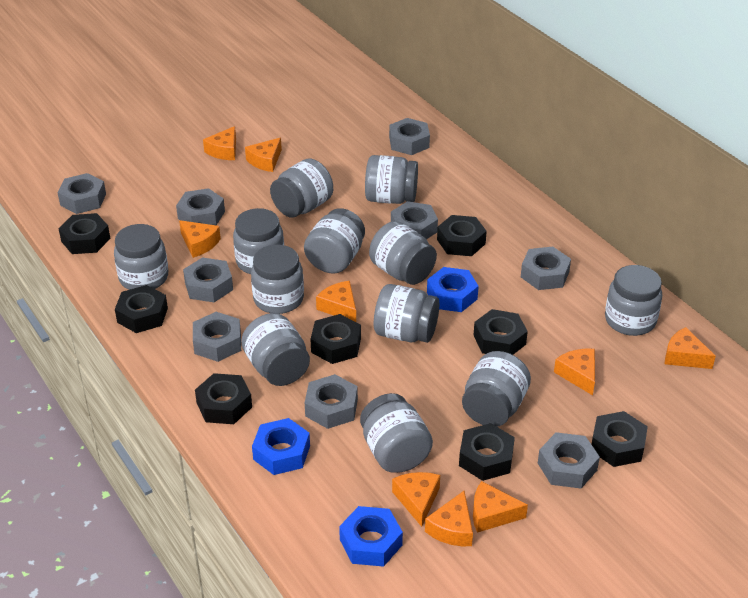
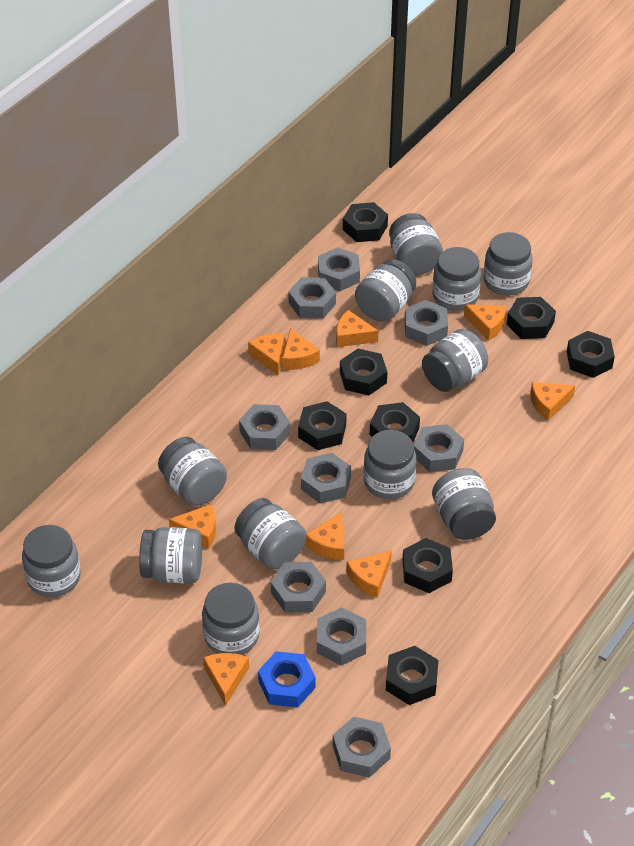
blue nut: 3 -> 1

